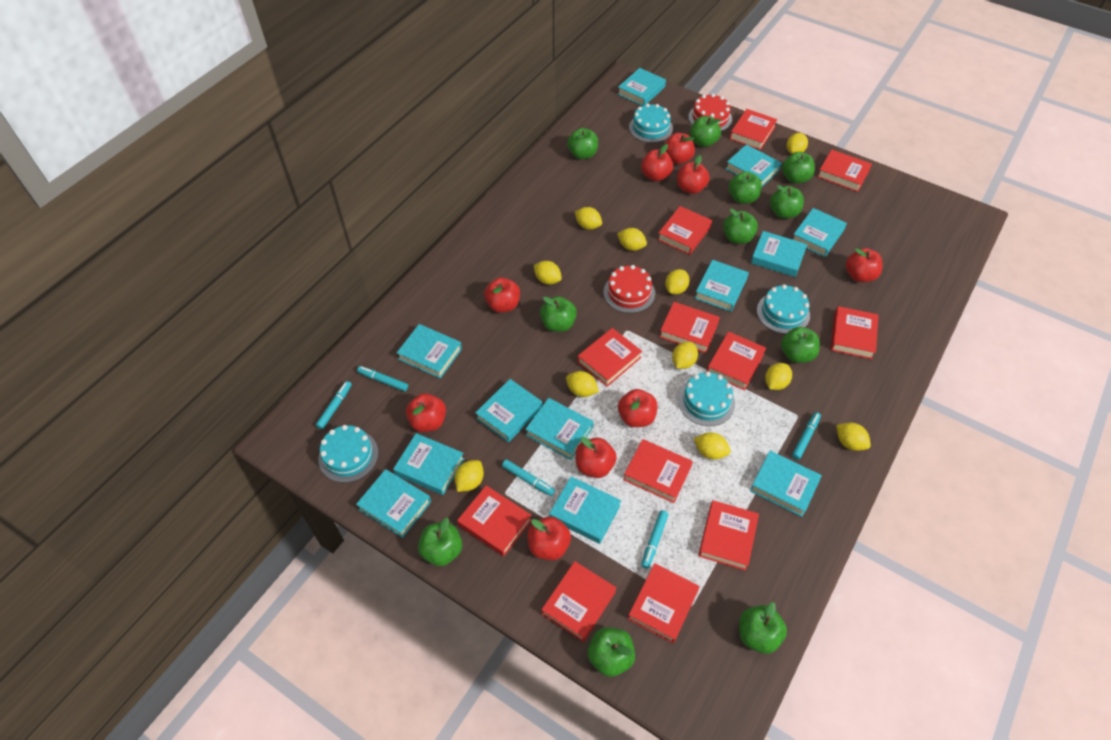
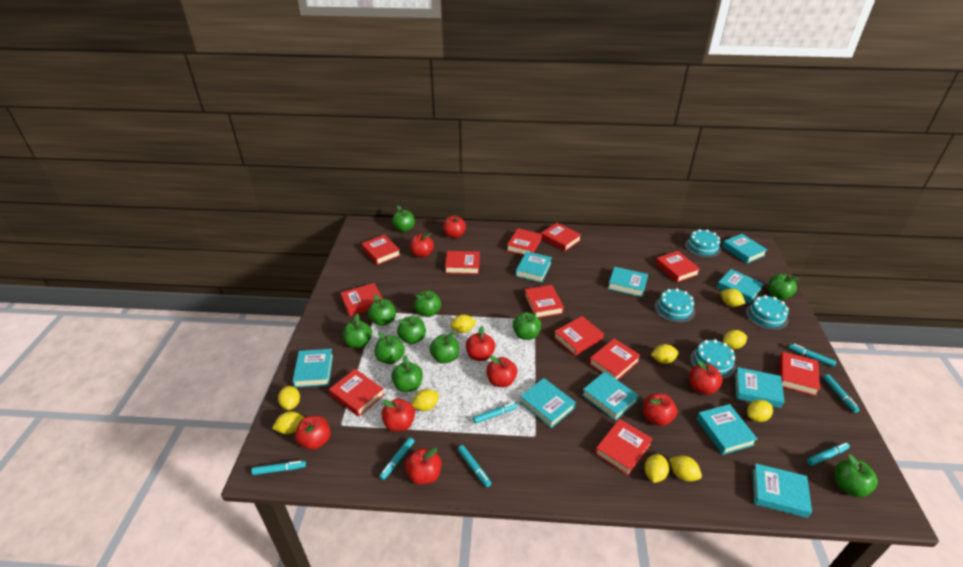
red cake: 2 -> 0
turquoise book: 12 -> 10
turquoise marker: 5 -> 7
yellow lemon: 11 -> 10

